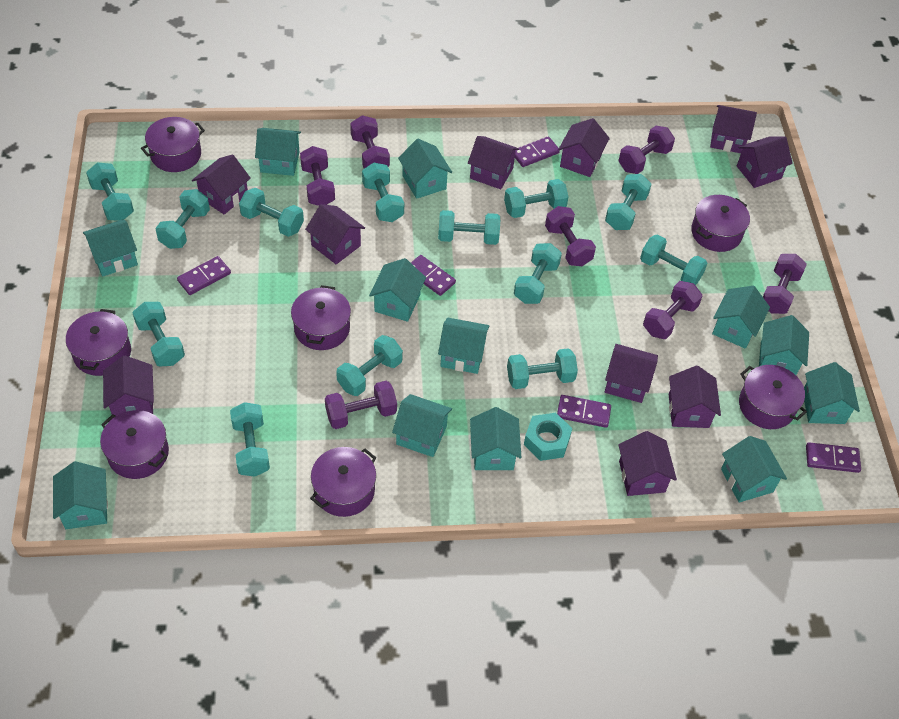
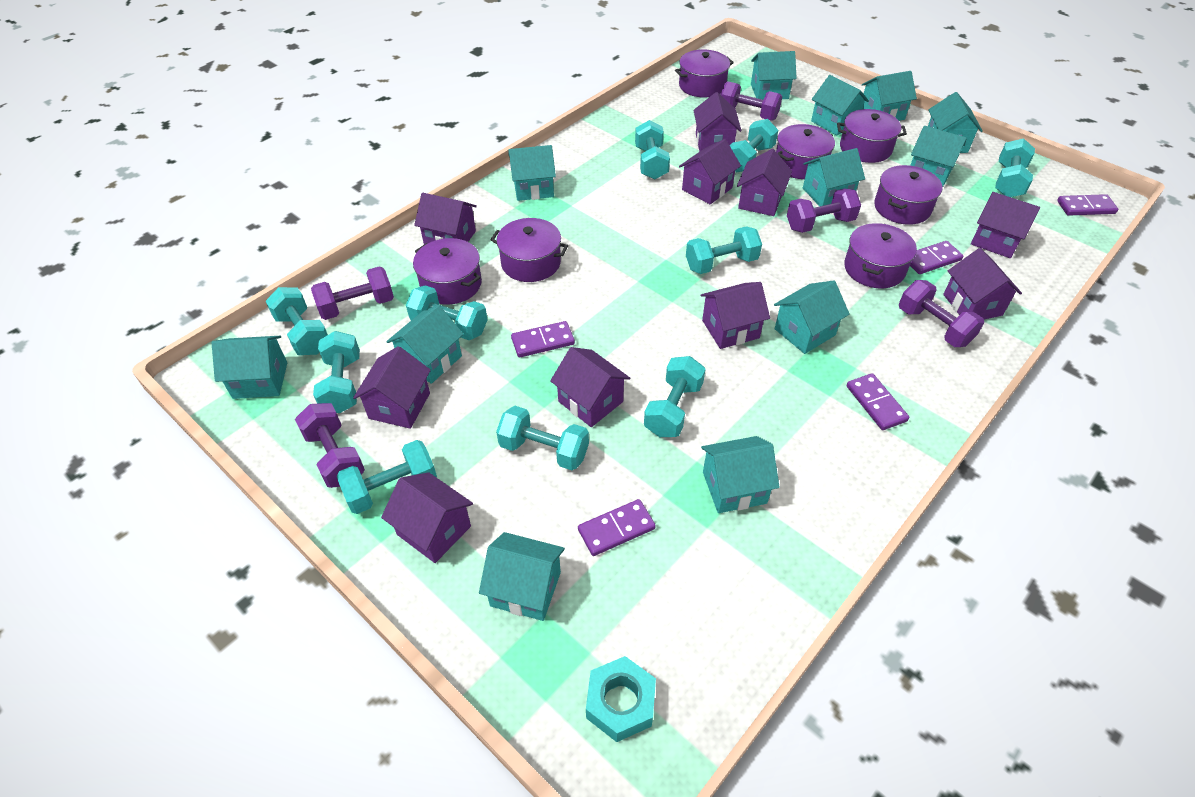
purple dumbbell: 7 -> 5
turquoise dumbbell: 13 -> 10

